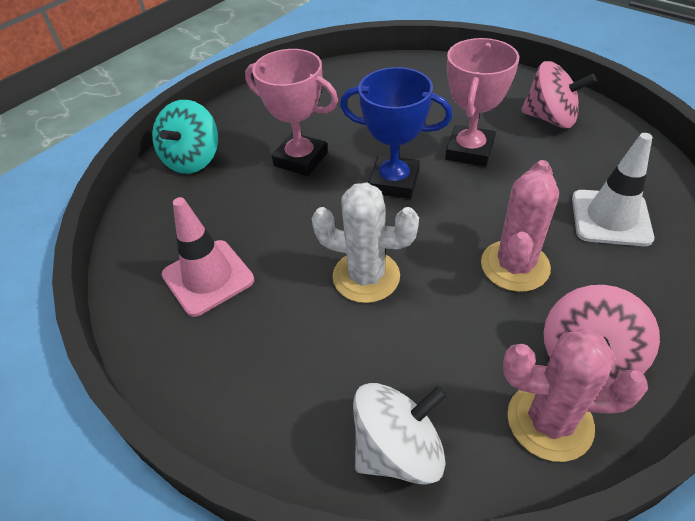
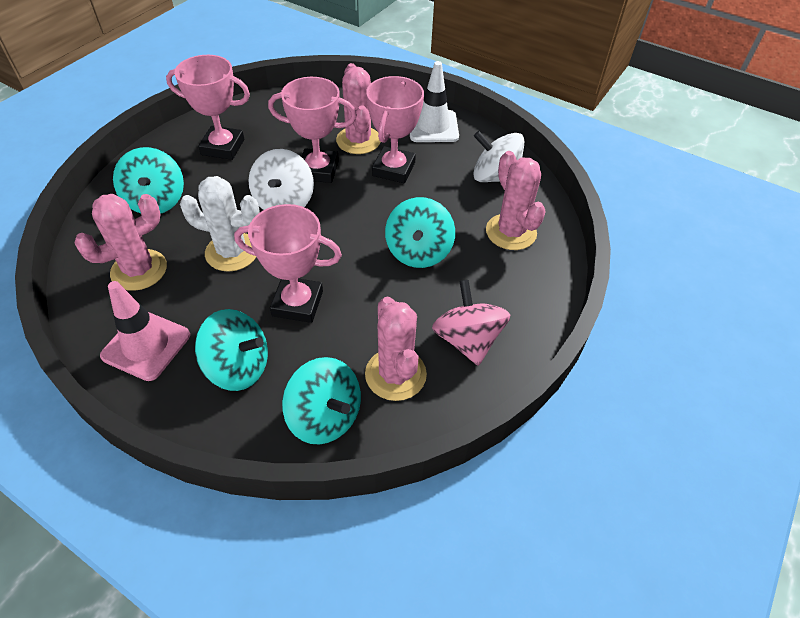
blue trophy: 1 -> 0
pink cactus: 2 -> 4
pink spinning top: 2 -> 1
pink trophy: 2 -> 4
turquoise spinning top: 1 -> 4
white spinning top: 1 -> 2

